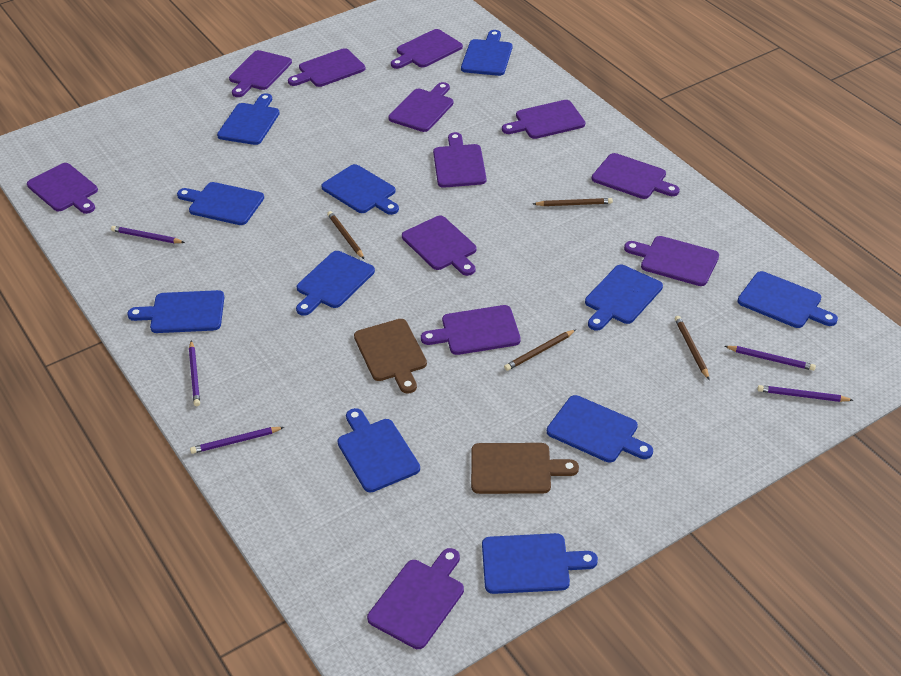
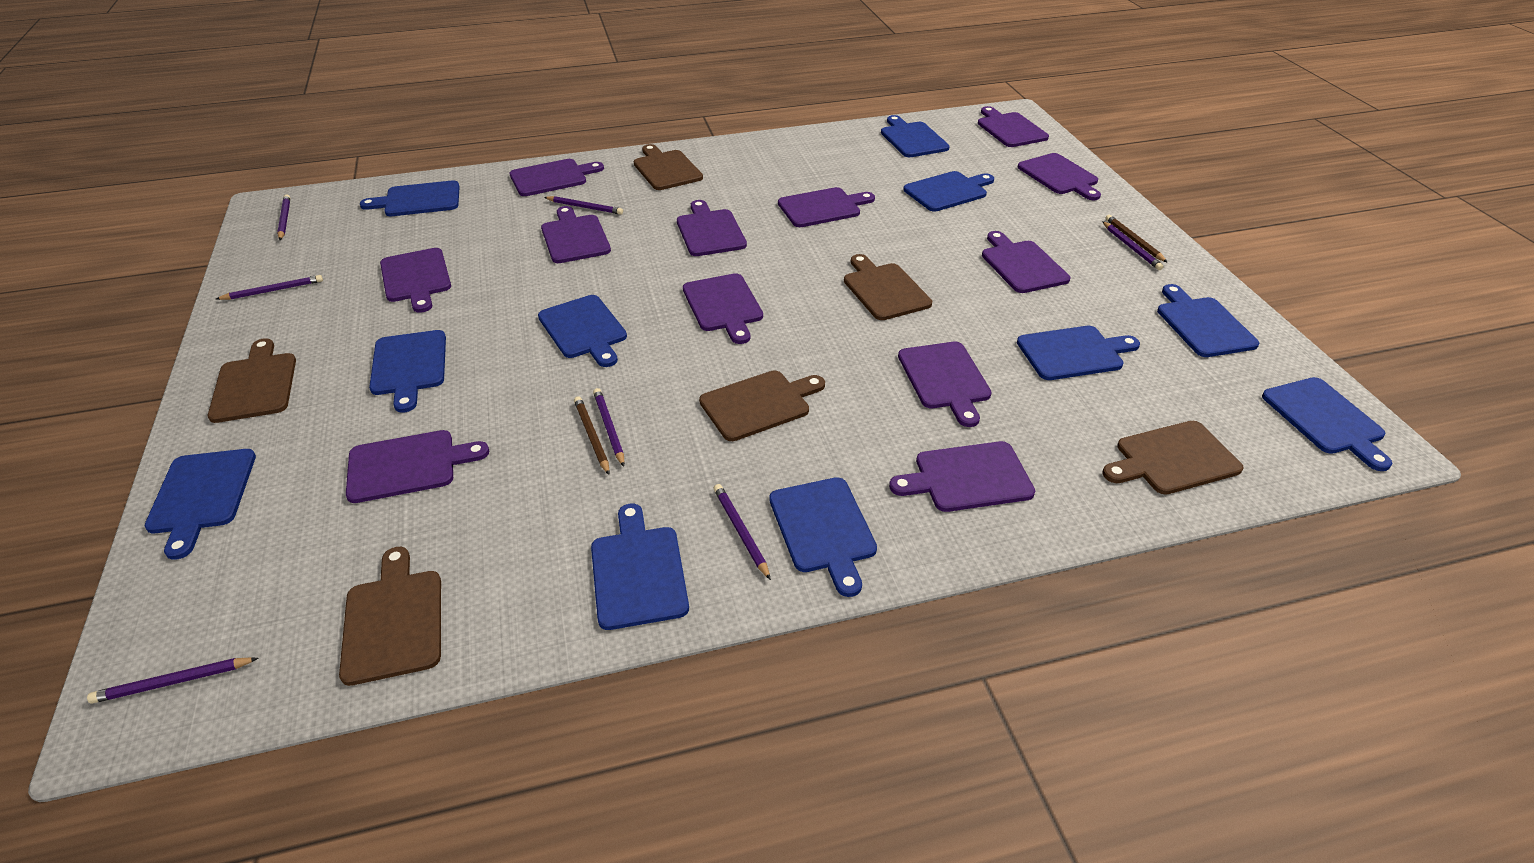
brown cutting board: 2 -> 6
brown pencil: 4 -> 2
purple pencil: 5 -> 7

